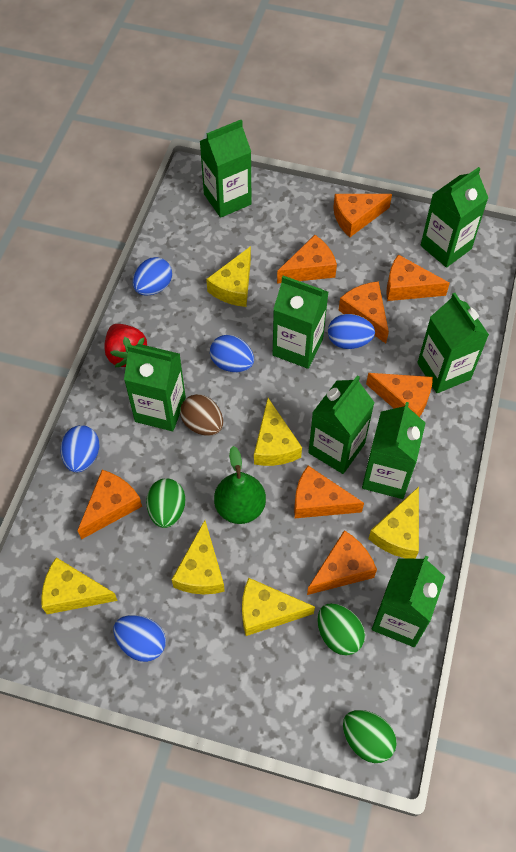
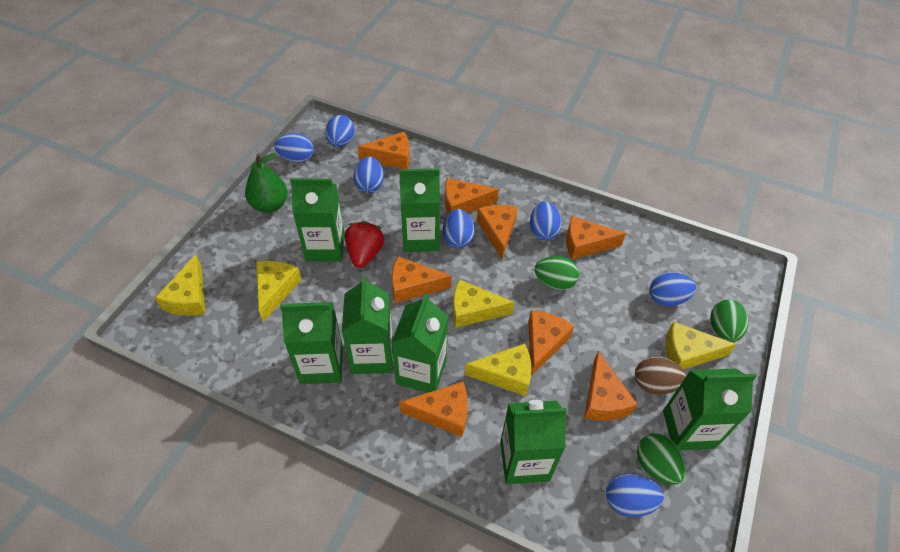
blue egg: 5 -> 7
green carton: 8 -> 7
yellow cheese: 6 -> 5

